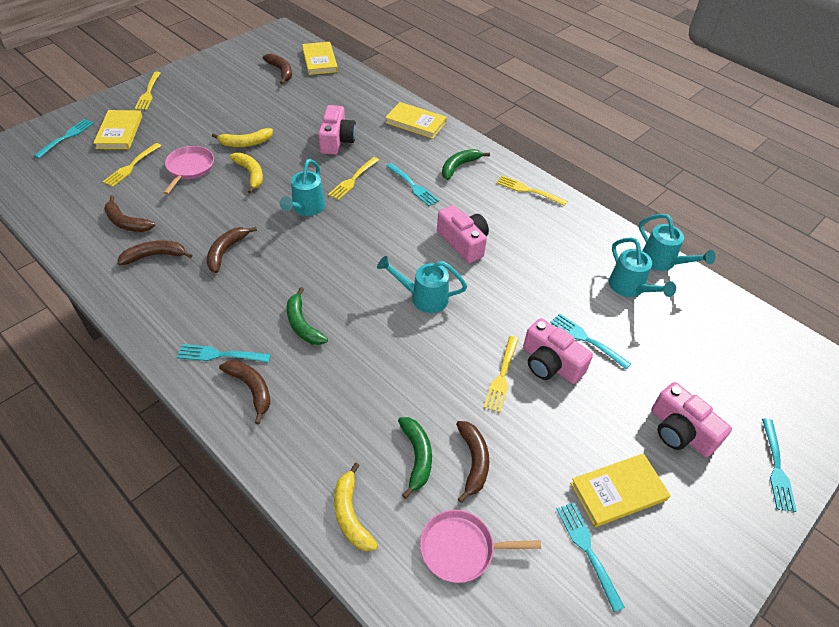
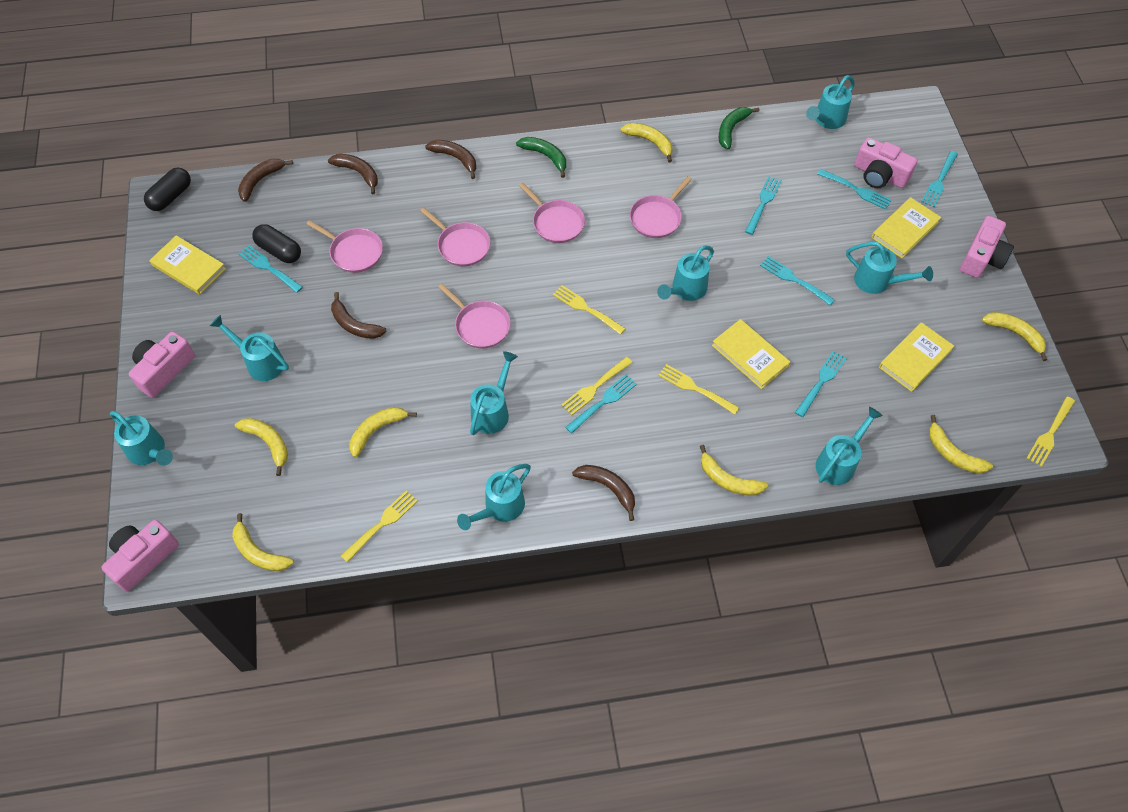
black capsule: 0 -> 2
brown banana: 6 -> 5
green banana: 3 -> 2
pink pan: 2 -> 5
turquoise fork: 6 -> 7
turquoise watering can: 4 -> 8
yellow banana: 3 -> 7

